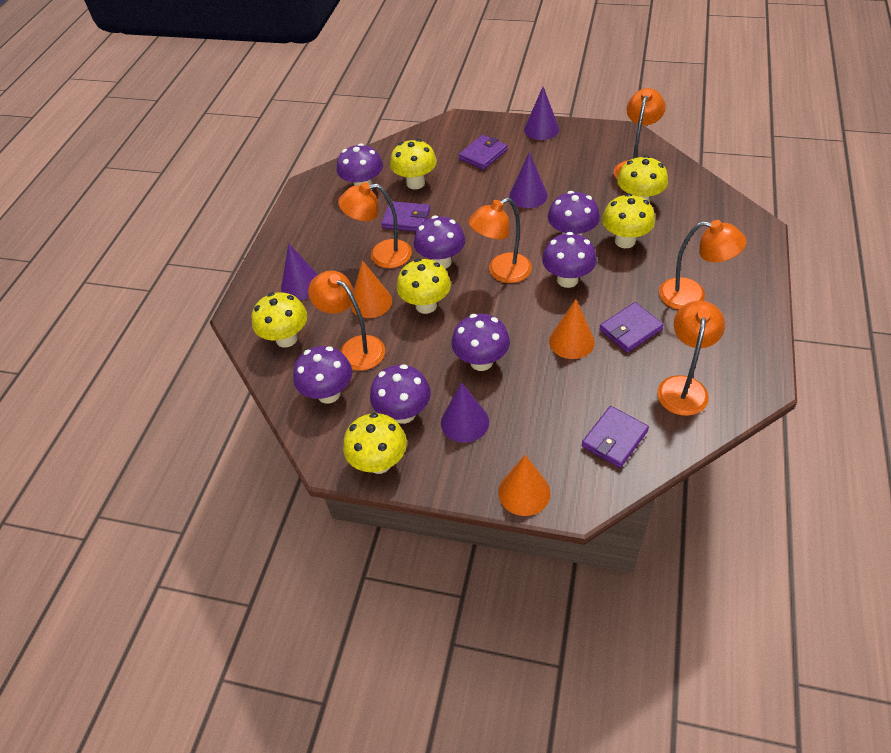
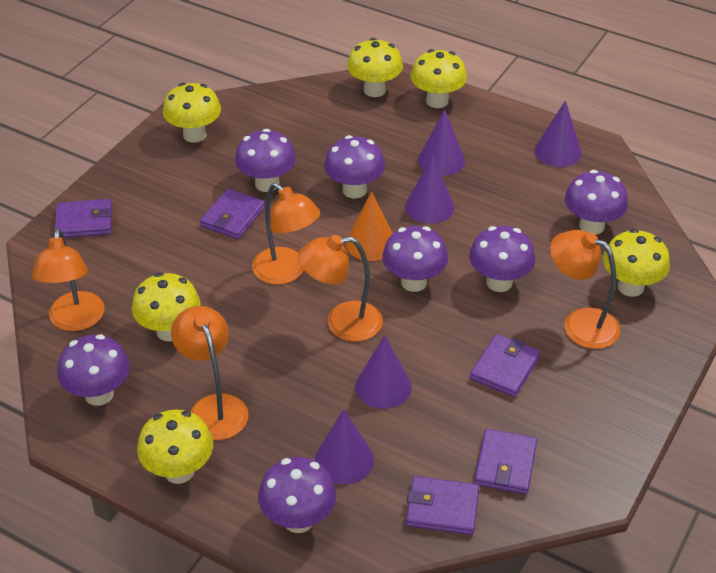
orange cone: 3 -> 1
orange lamp: 6 -> 5
purple cone: 4 -> 5
purple wallet: 4 -> 5

